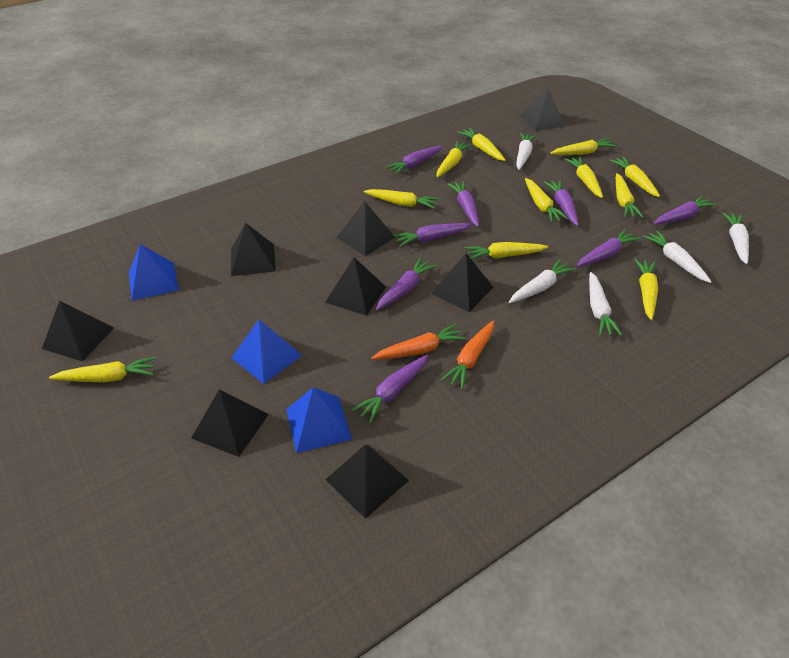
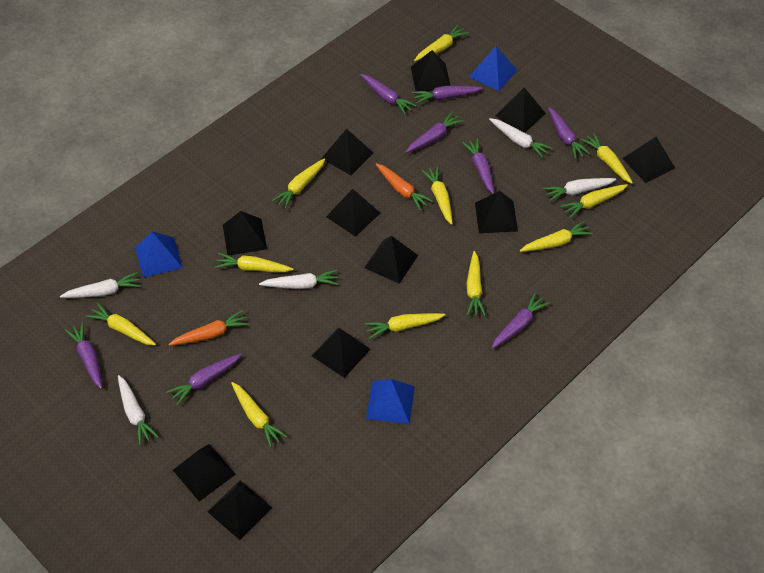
black pyramid: 8 -> 11

